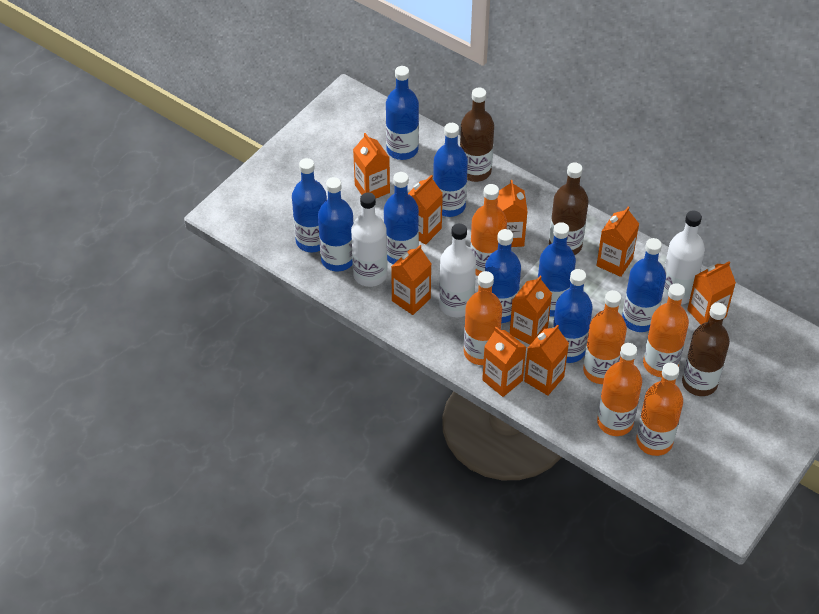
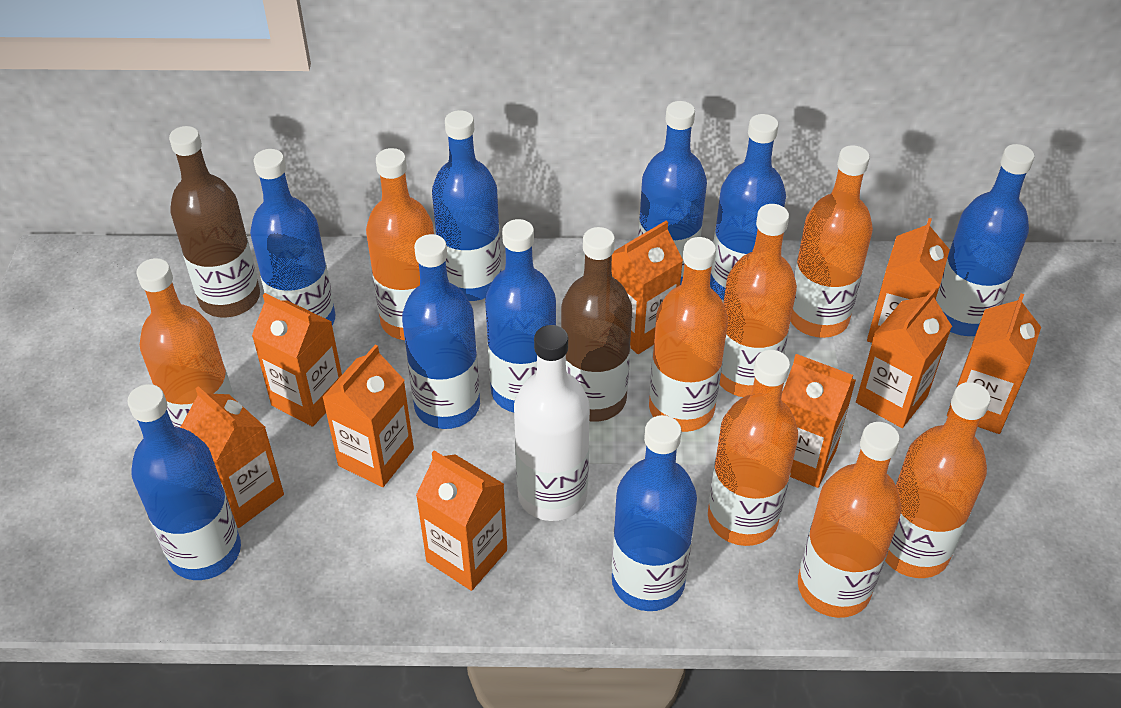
brown bottle: 3 -> 2
orange bottle: 6 -> 8
white bottle: 3 -> 1

